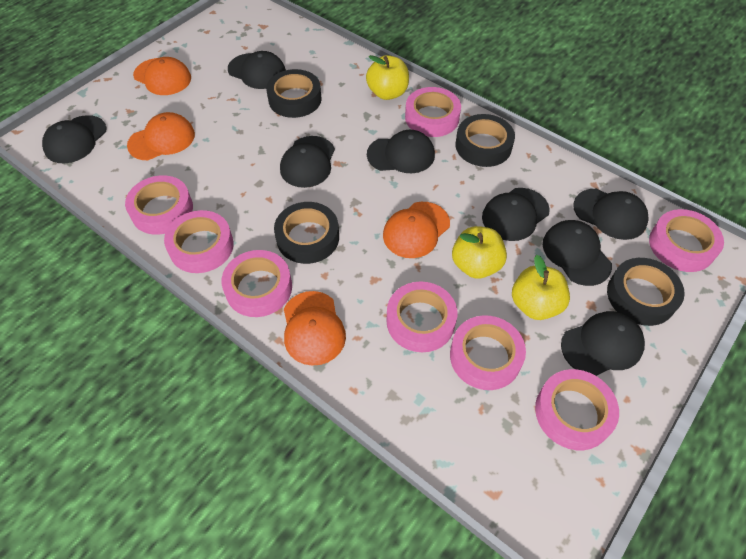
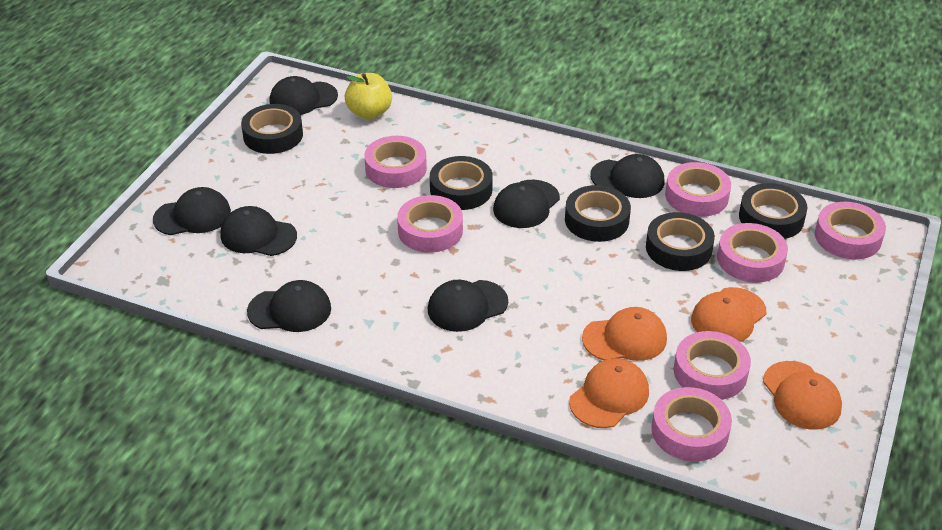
black cap: 8 -> 7
black tape: 4 -> 5
pink tape: 8 -> 7
yellow apple: 3 -> 1

